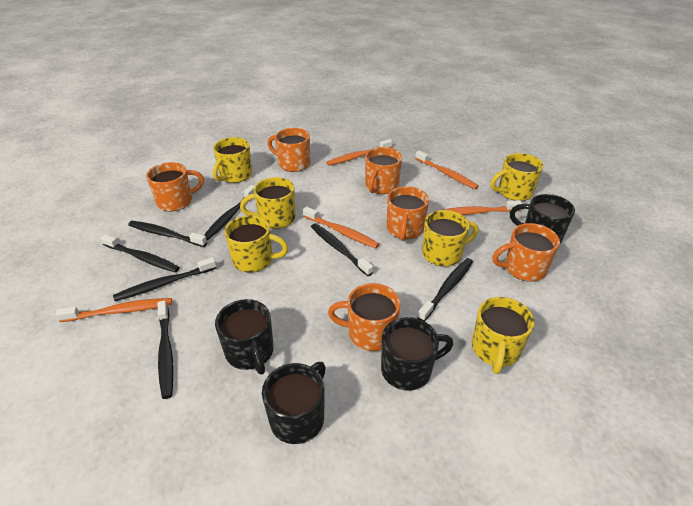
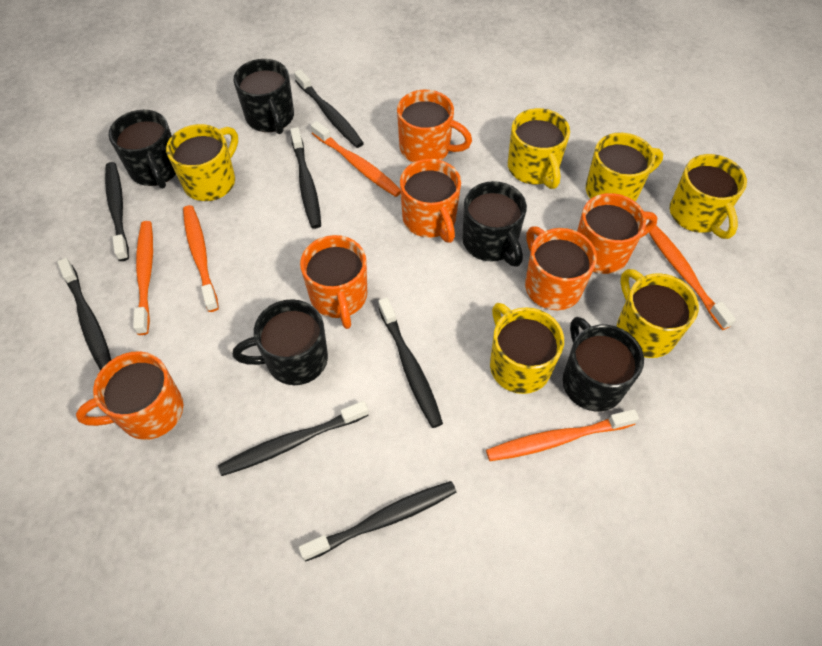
black mug: 4 -> 5

